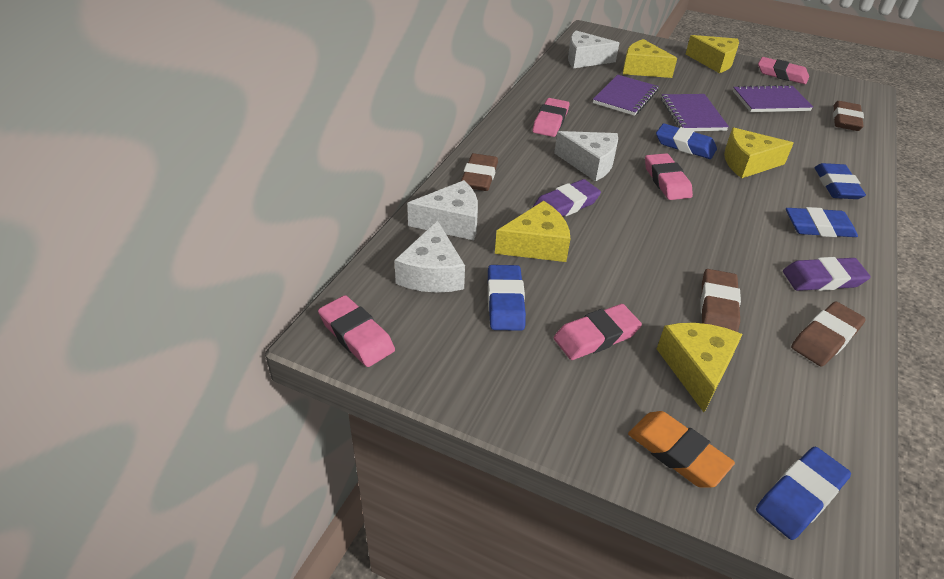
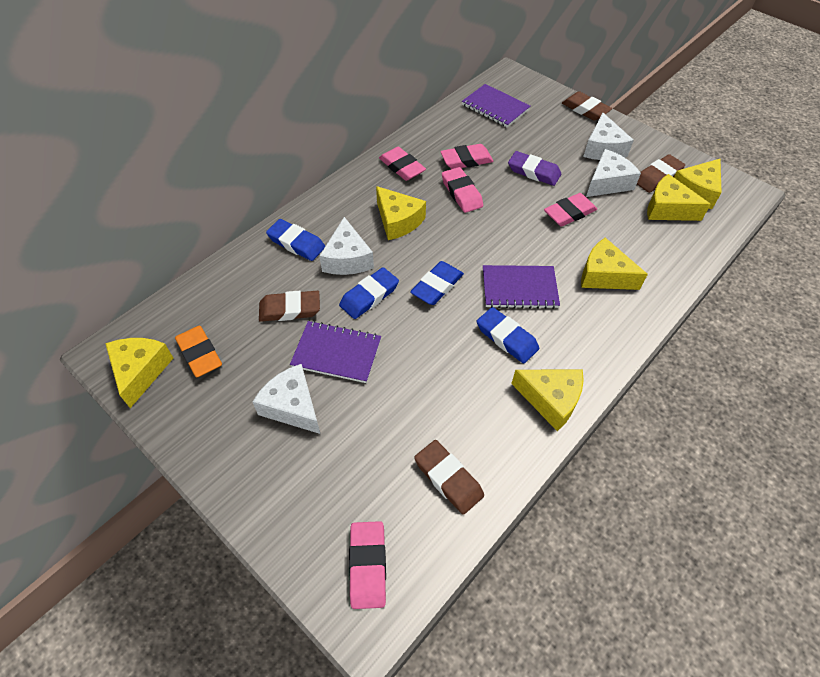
blue eraser: 5 -> 4
purple eraser: 2 -> 1
yellow cheese: 5 -> 6

